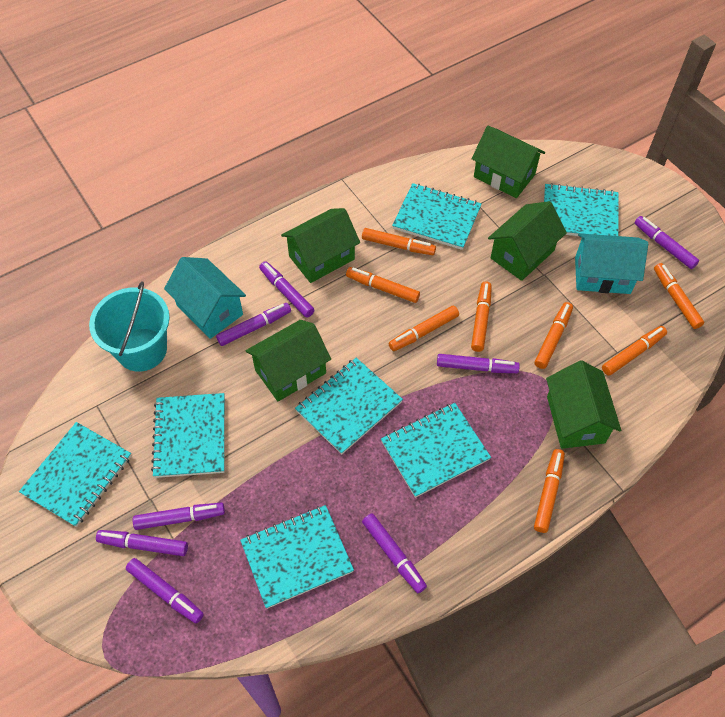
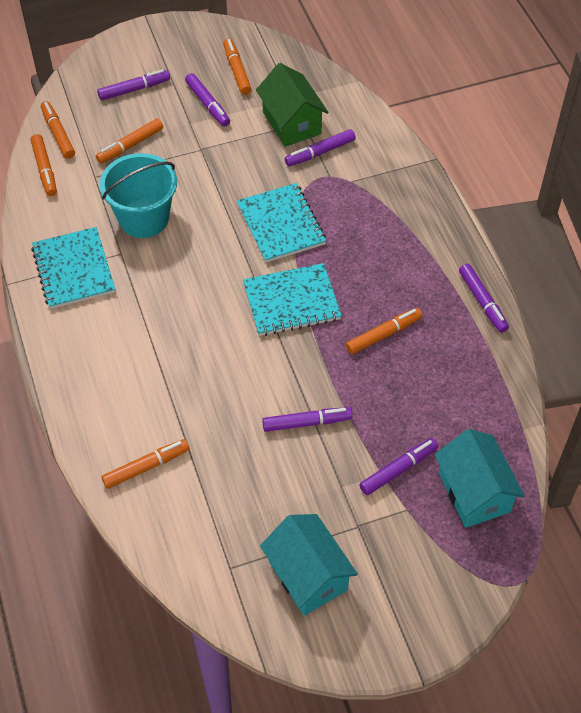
green house: 5 -> 1
orange marker: 8 -> 6
purple marker: 8 -> 6
turquoise notebook: 7 -> 3

